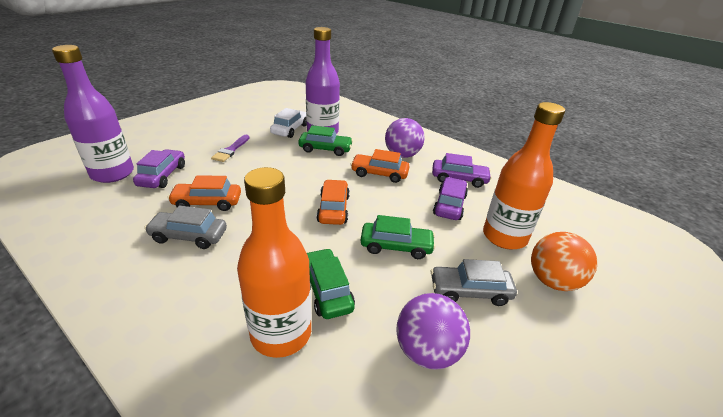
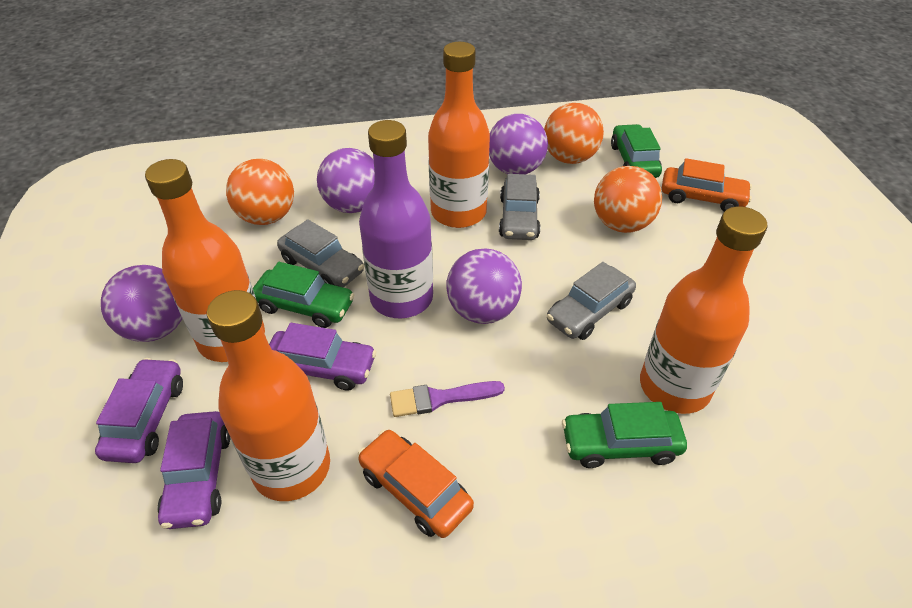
grey car: 2 -> 3
orange ball: 1 -> 3
orange bottle: 2 -> 4
orange car: 3 -> 2
purple ball: 2 -> 4
purple bottle: 2 -> 1
white car: 1 -> 0

